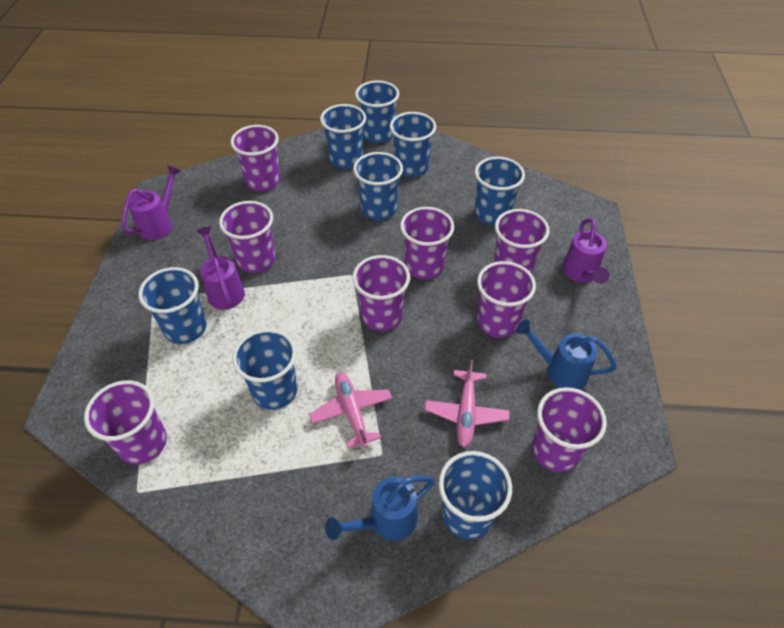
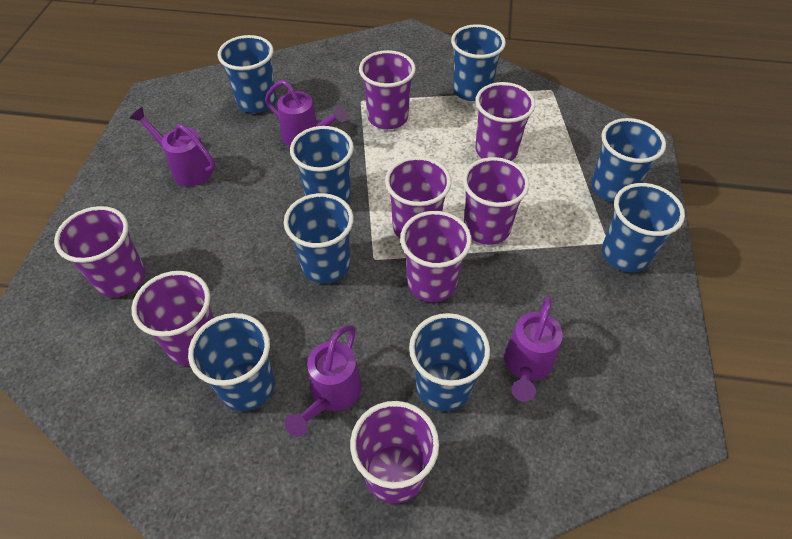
blue watering can: 2 -> 0
pink plane: 2 -> 0
purple watering can: 3 -> 4

